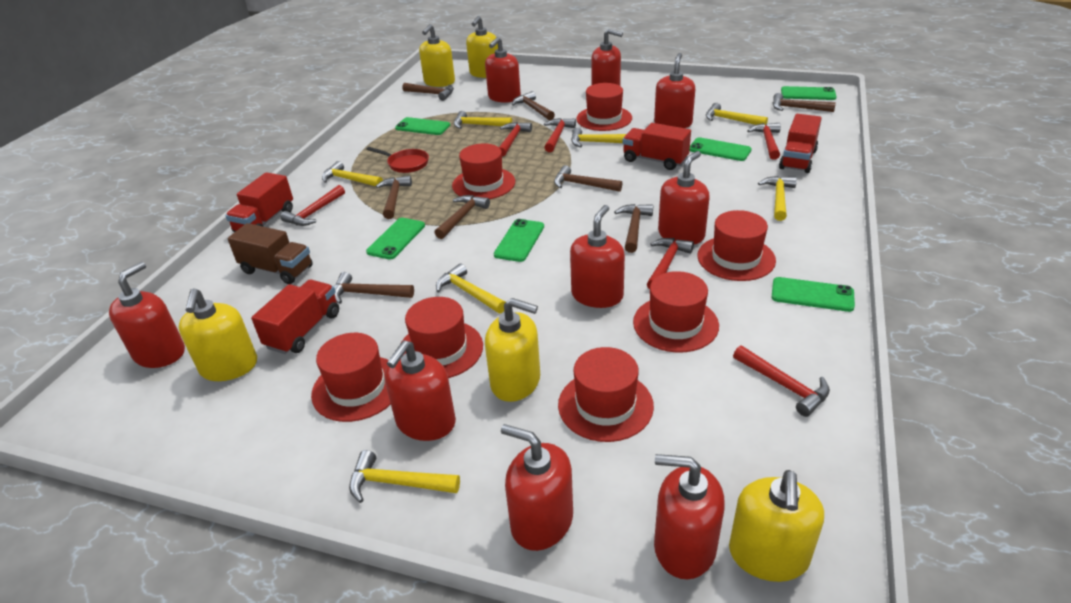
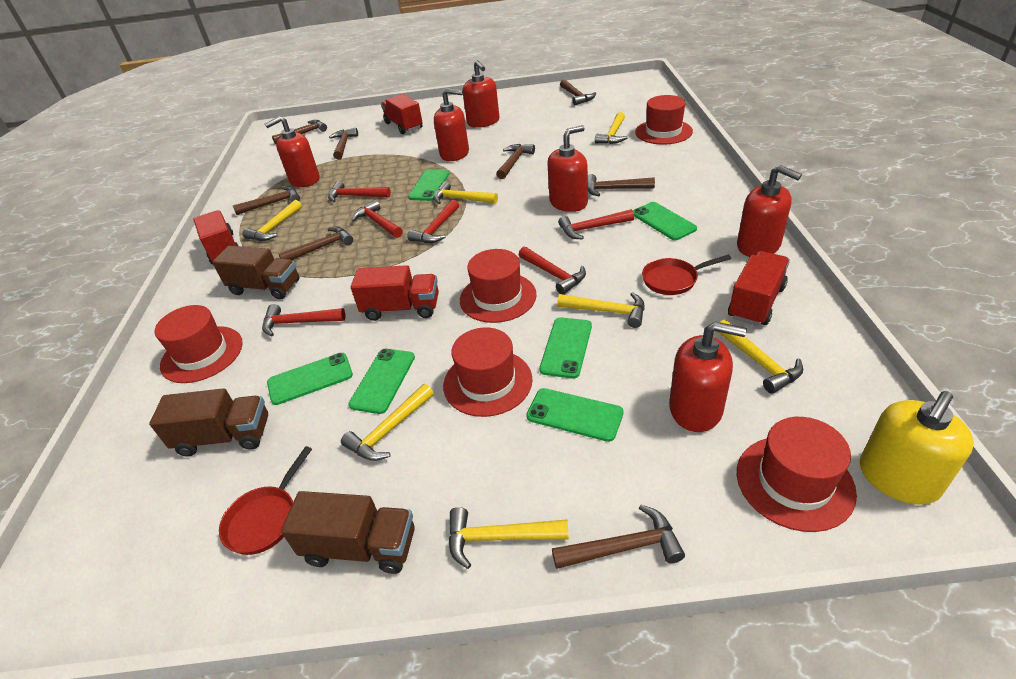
brown truck: 1 -> 3
red hat: 7 -> 5
red pan: 1 -> 2
red soap dispenser: 9 -> 6
yellow soap dispenser: 5 -> 1

